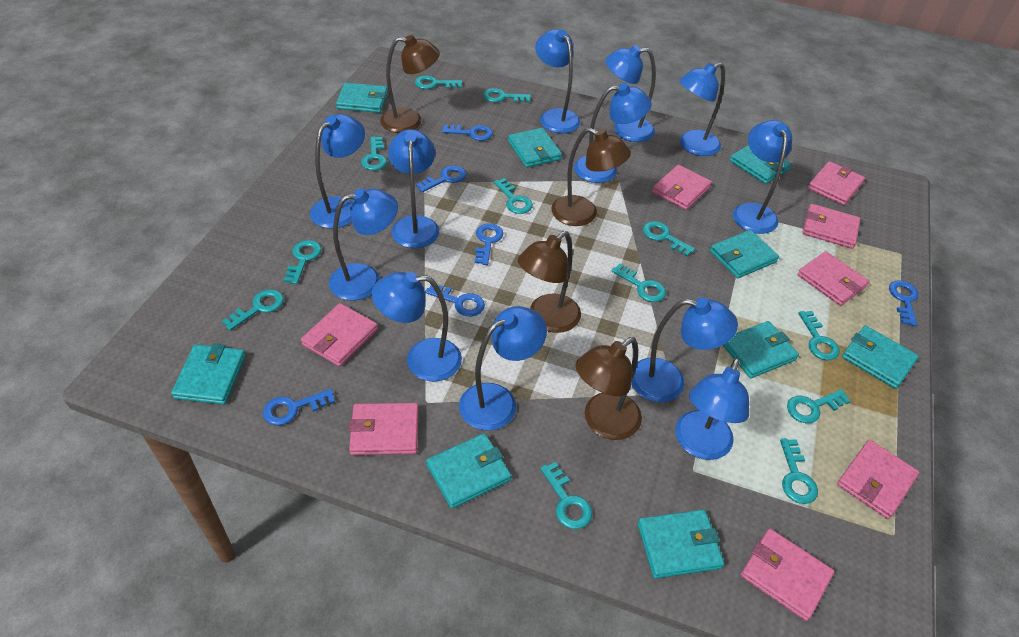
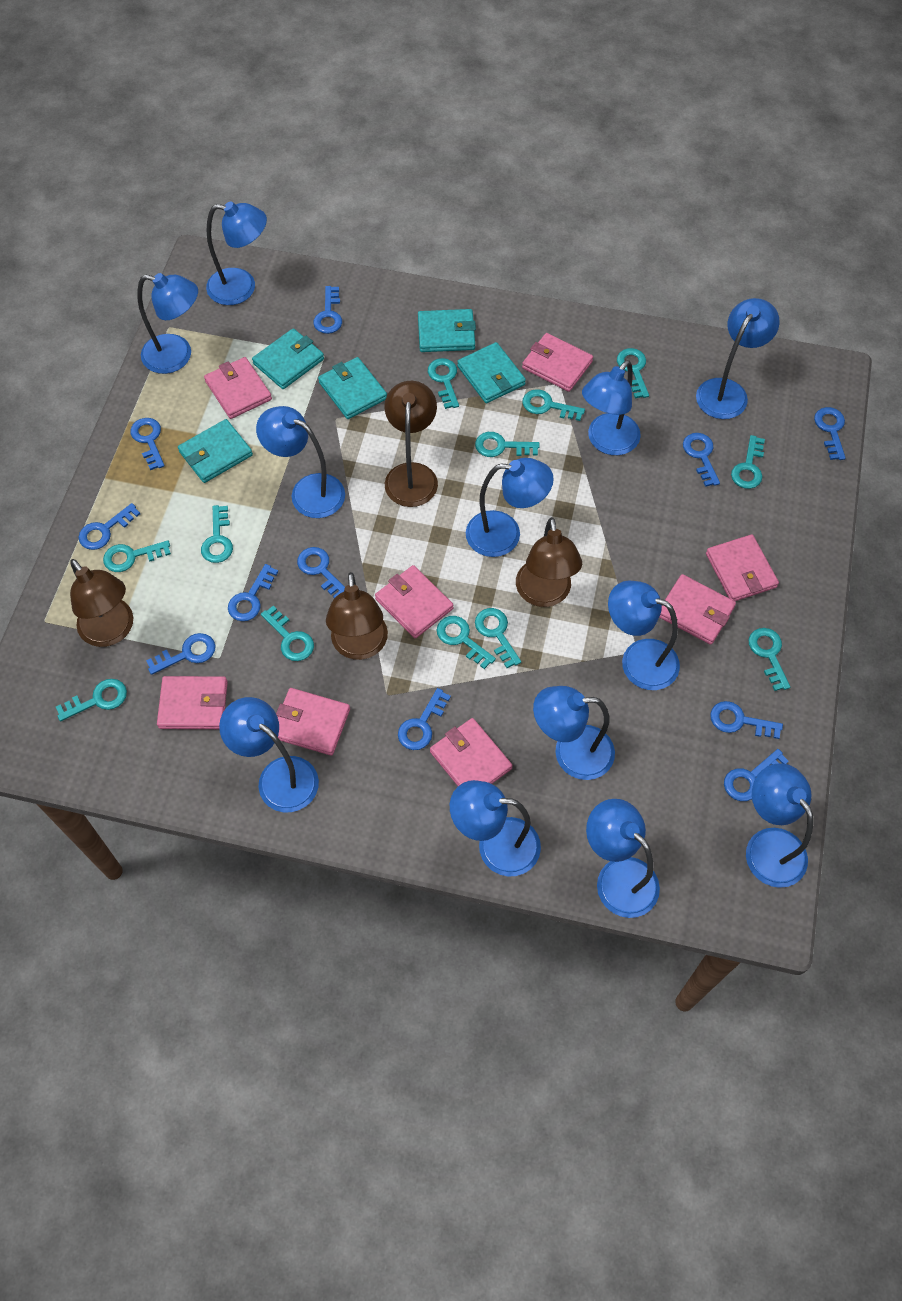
blue key: 6 -> 11
turquoise wallet: 9 -> 5

